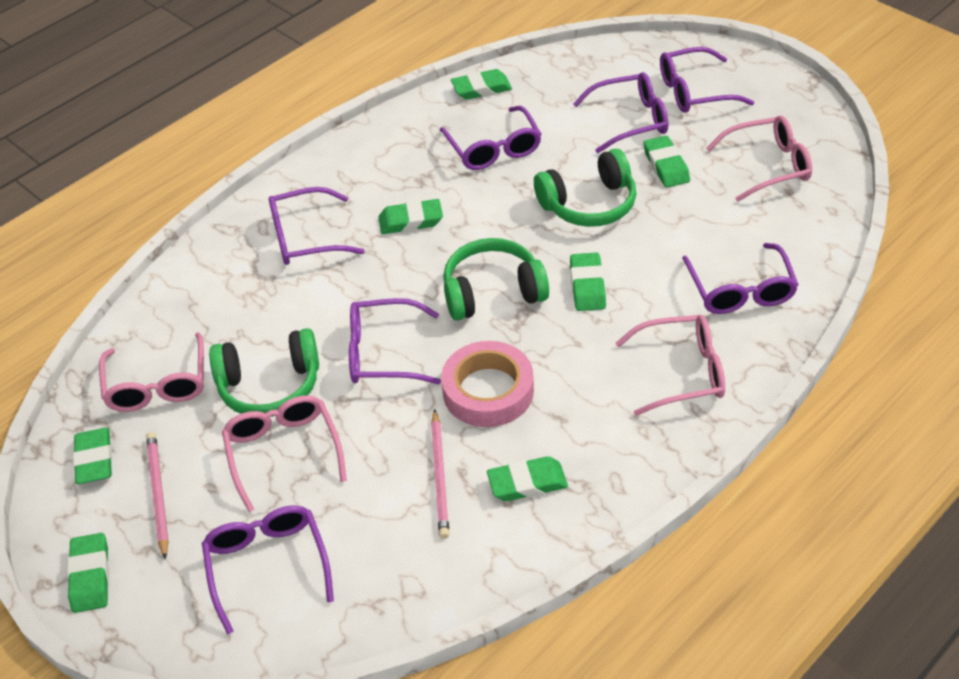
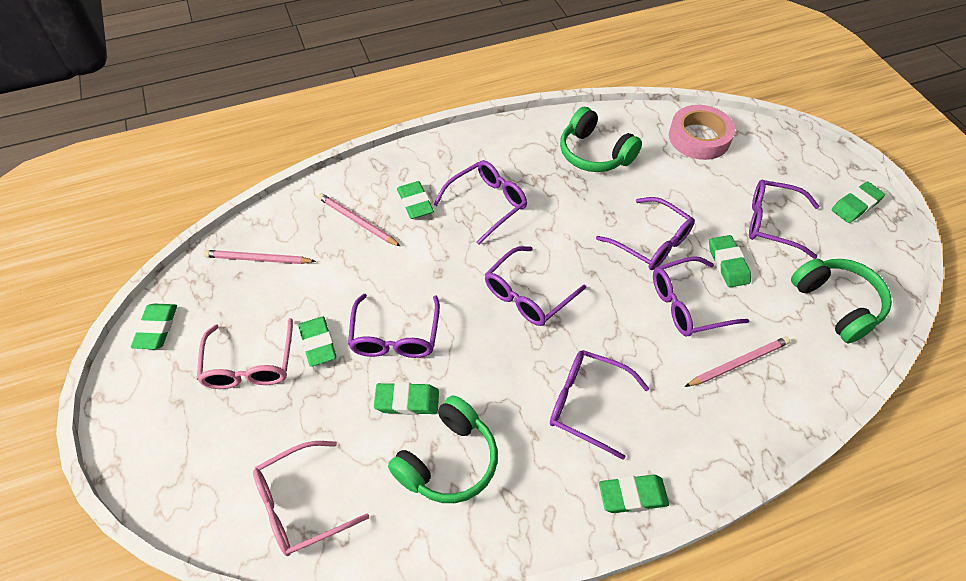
pink glasses: 4 -> 2
pink pencil: 2 -> 3

